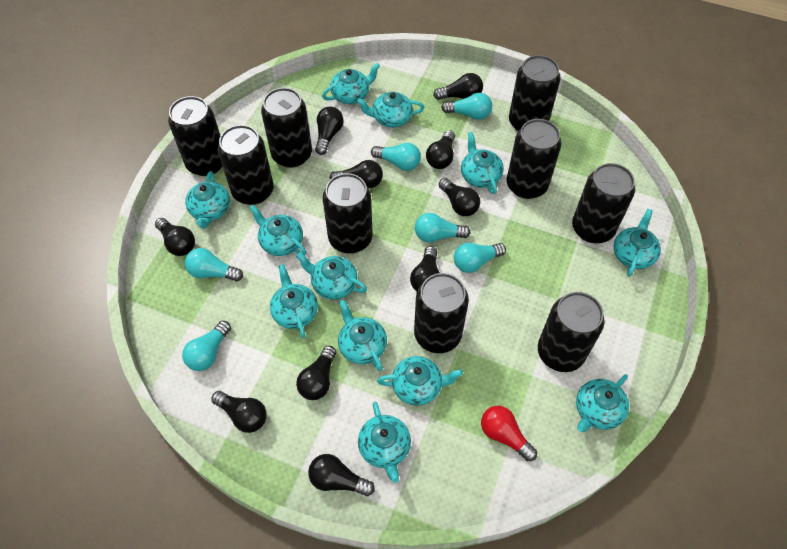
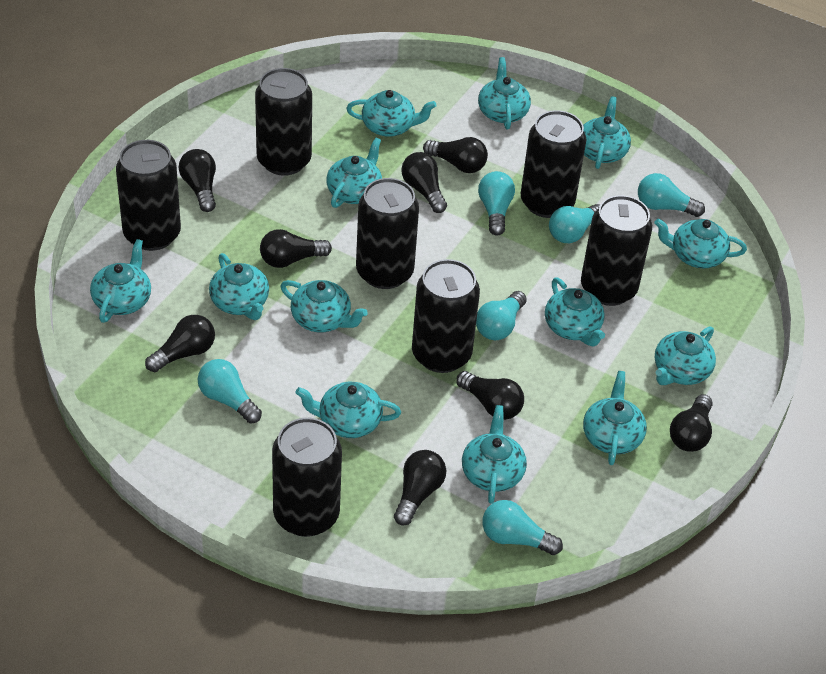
black can: 9 -> 7
black light bulb: 10 -> 8
red light bulb: 1 -> 0
turquoise teapot: 12 -> 13

